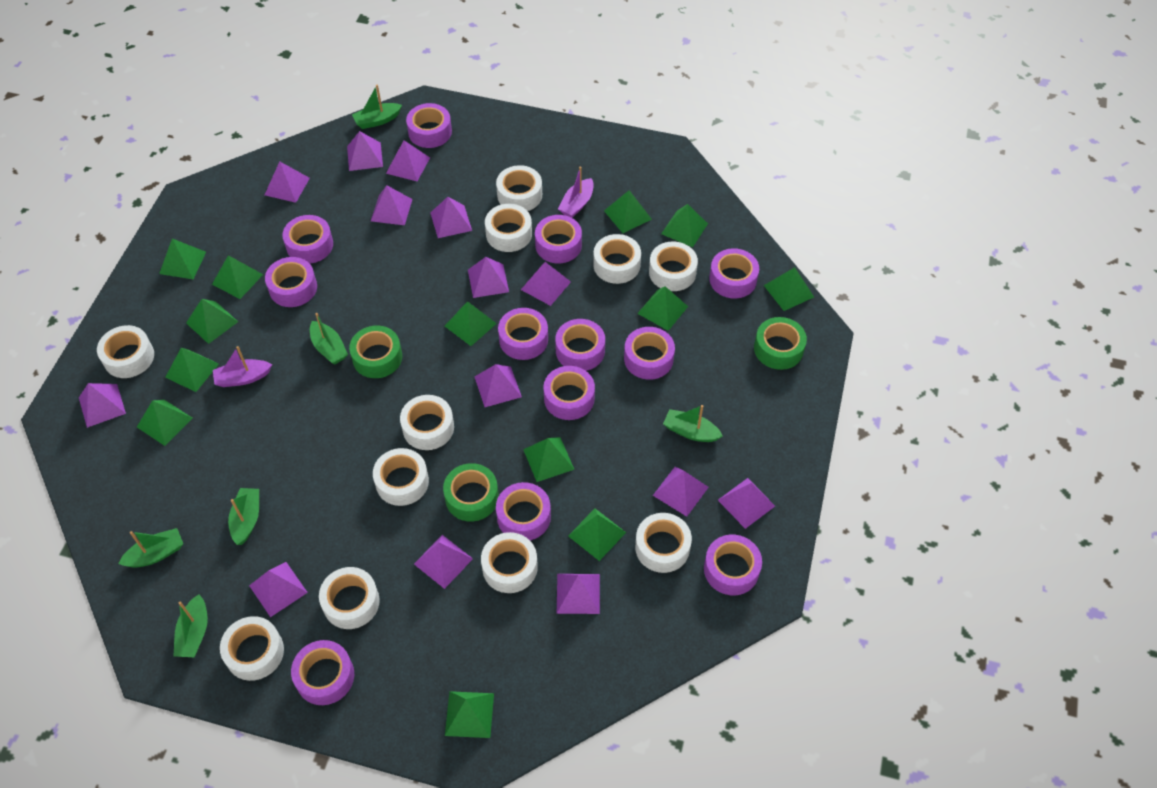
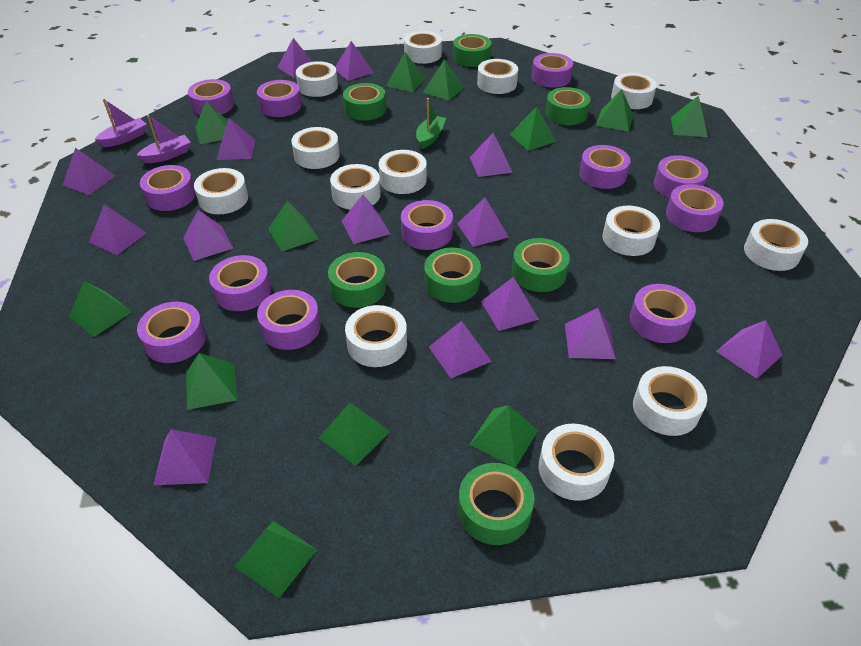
green boat: 6 -> 1
green pyramid: 13 -> 12
green tape: 3 -> 7
white tape: 11 -> 13

